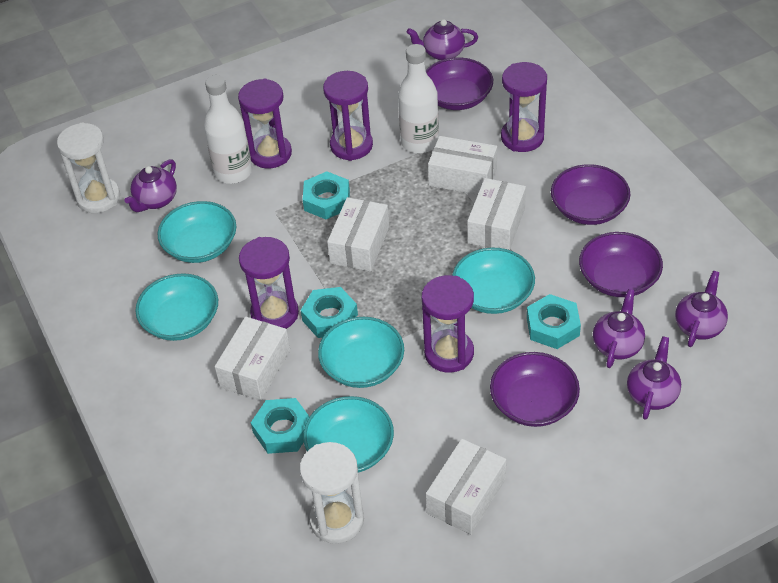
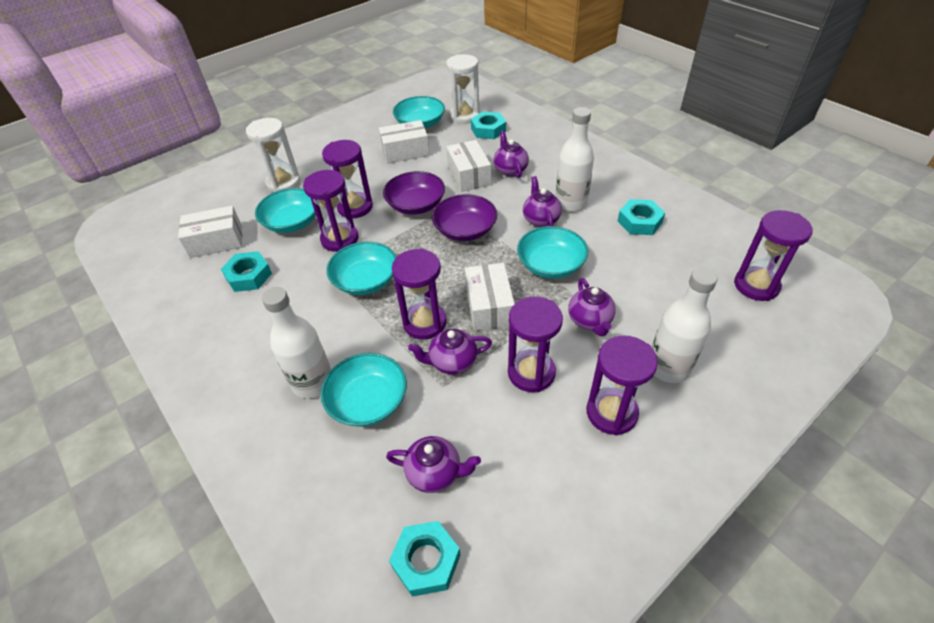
purple bowl: 4 -> 2
purple hourglass: 5 -> 6
white bottle: 2 -> 3
white box: 5 -> 4

